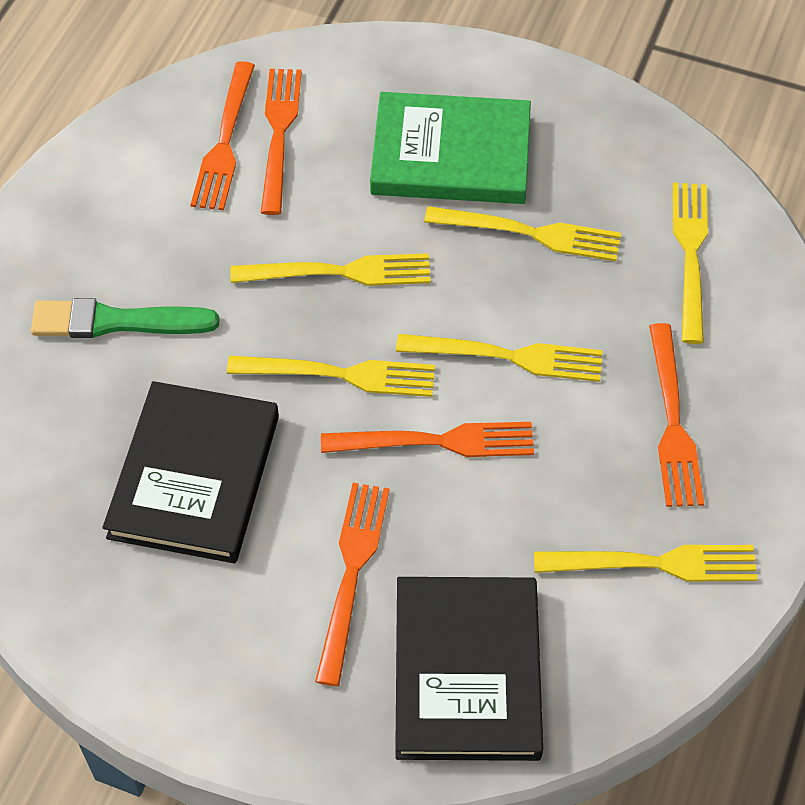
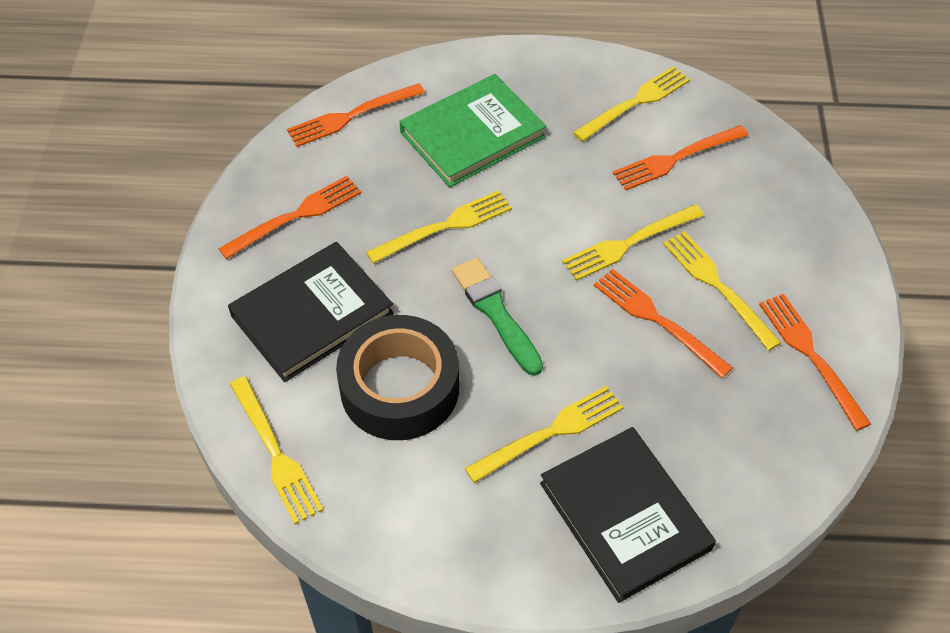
black tape: 0 -> 1

